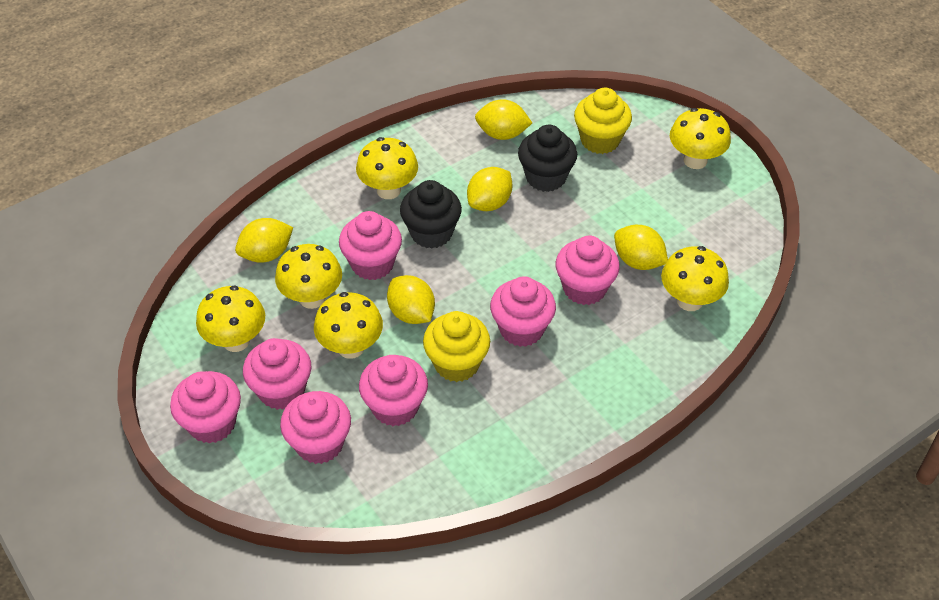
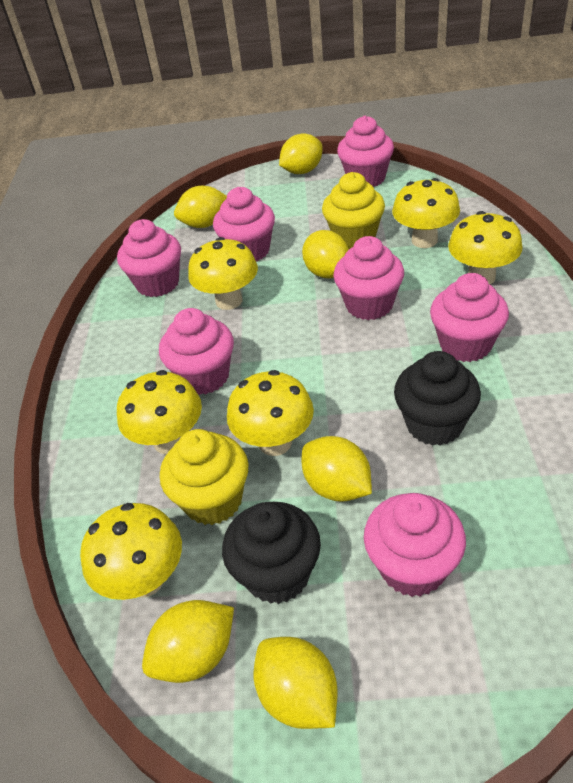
yellow lemon: 5 -> 6

